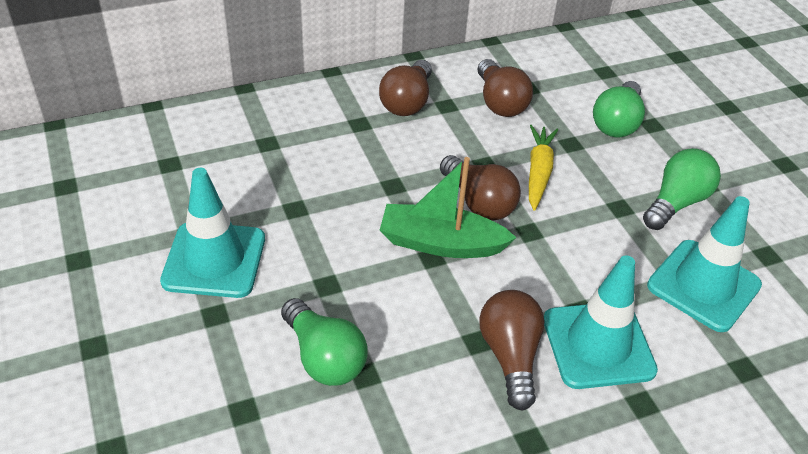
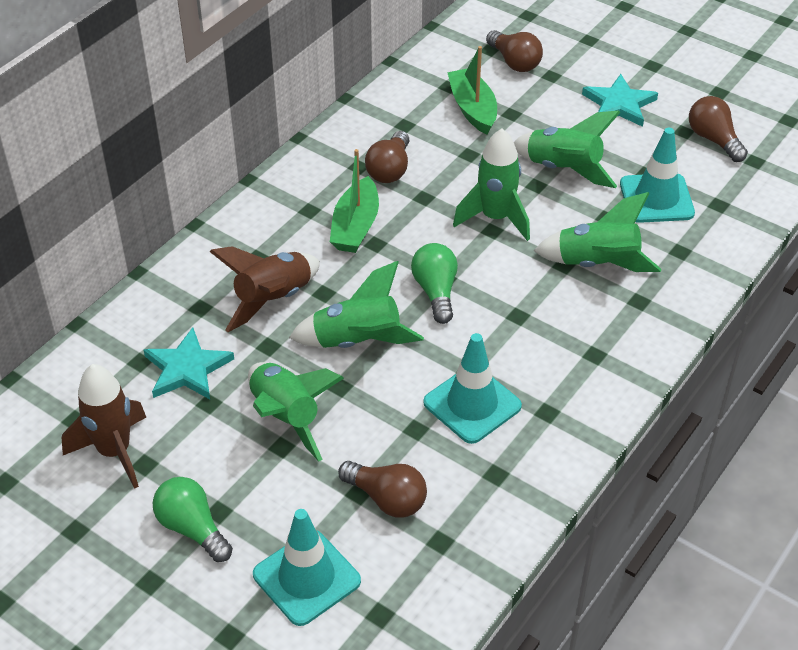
brown rocket: 0 -> 2
green boat: 1 -> 2
green light bulb: 3 -> 2
green rocket: 0 -> 5
turquoise star: 0 -> 2
yellow carrot: 1 -> 0

